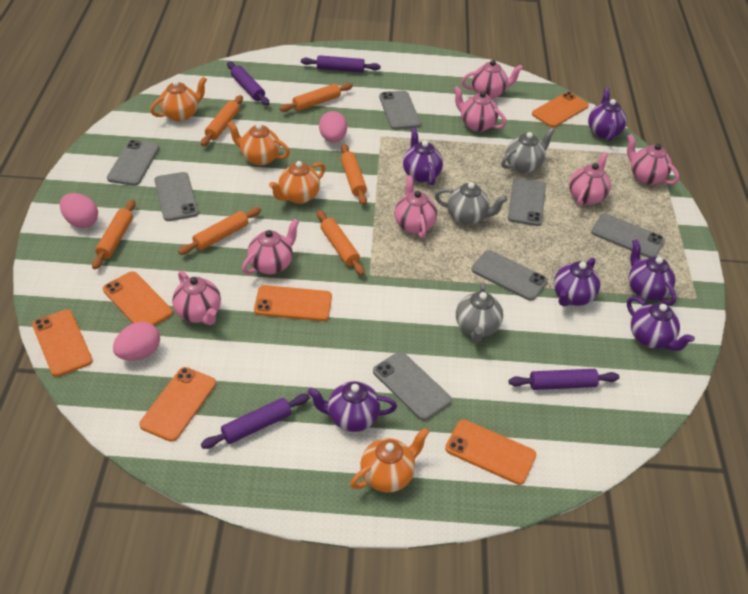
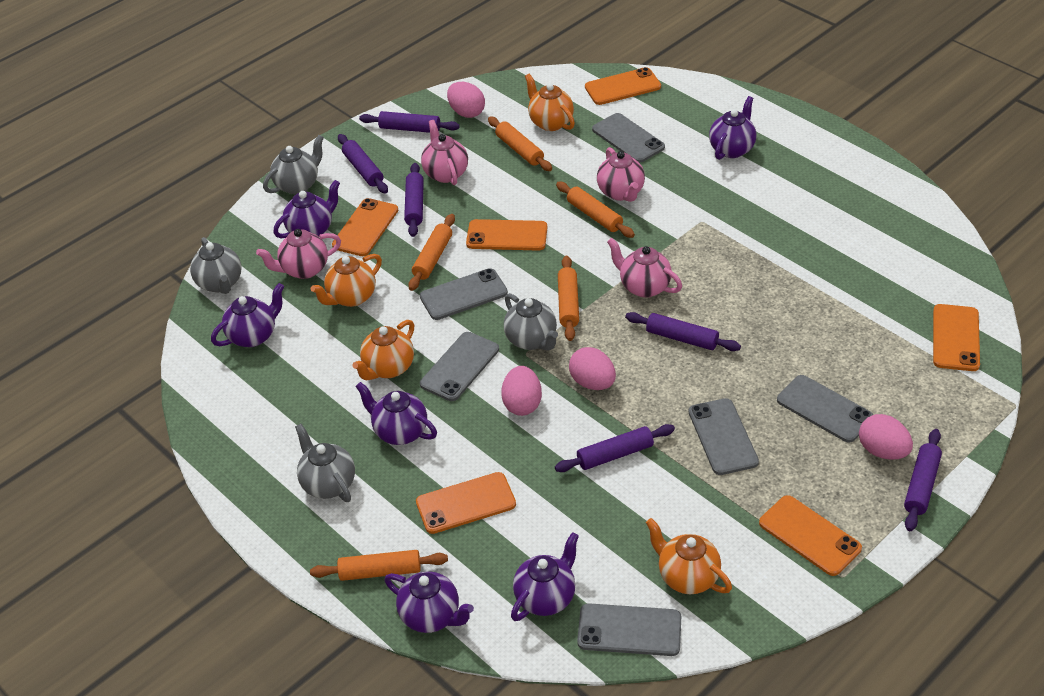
grey phone: 7 -> 6
grey teapot: 3 -> 4
orange rolling pin: 6 -> 5
pink egg: 3 -> 4
pink teapot: 7 -> 4
purple rolling pin: 4 -> 6

